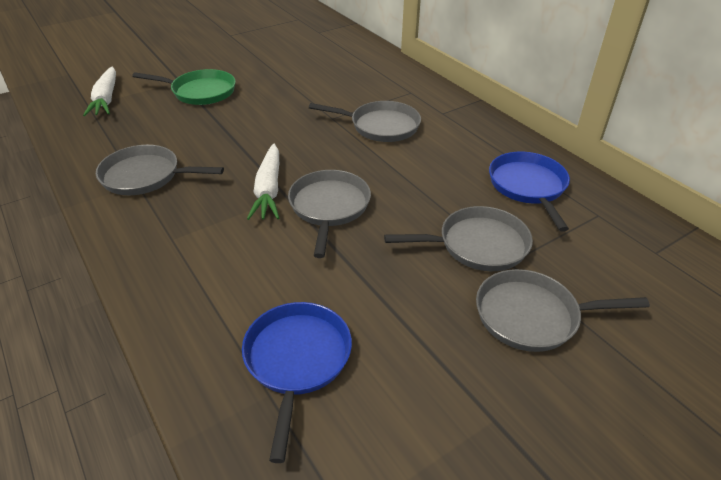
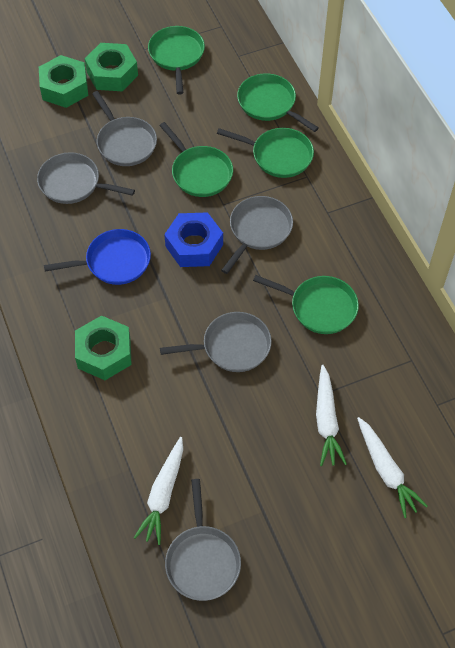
blue nut: 0 -> 1
blue pan: 2 -> 1
green nut: 0 -> 3
green pan: 1 -> 5
white carrot: 2 -> 3

